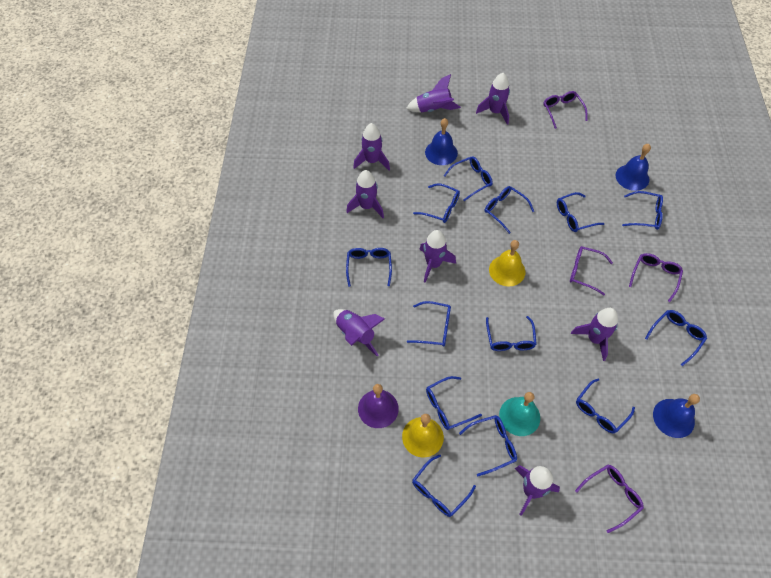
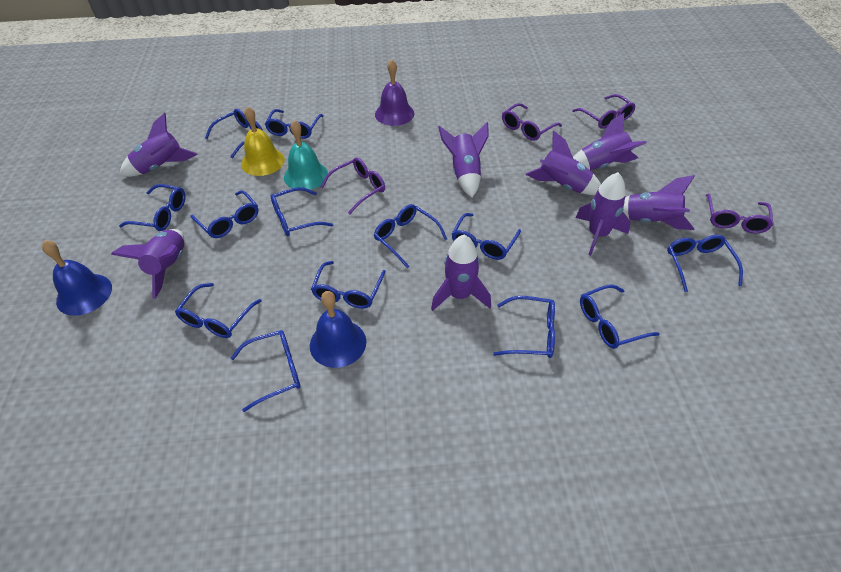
blue bell: 3 -> 2
yellow bell: 2 -> 1

